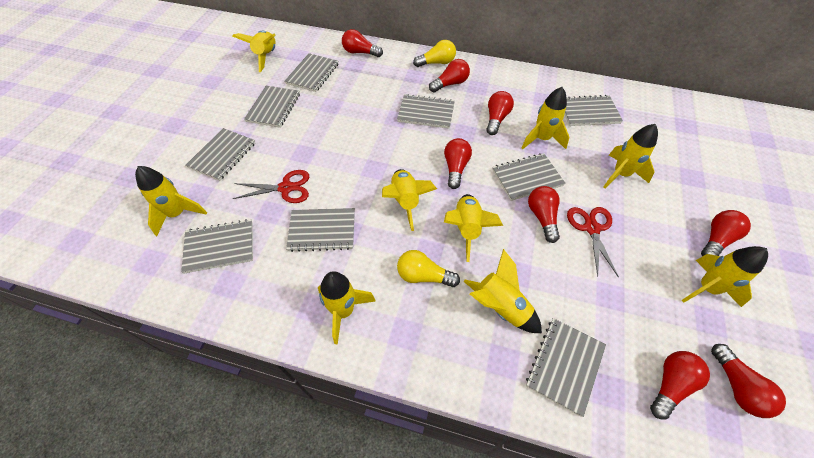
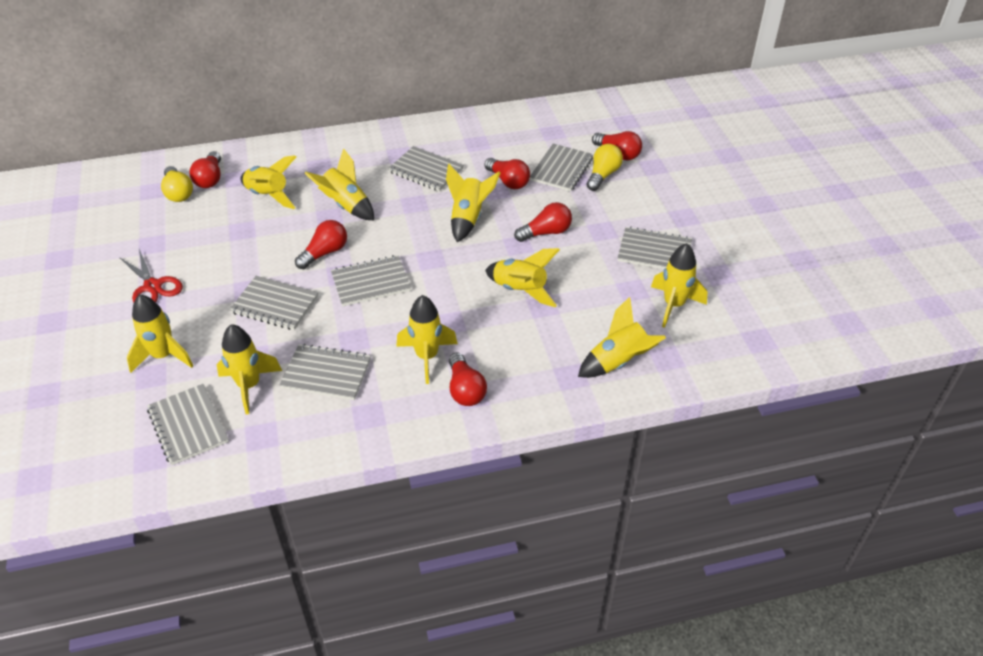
grey notebook: 9 -> 7
red light bulb: 8 -> 6
red scissors: 2 -> 1

